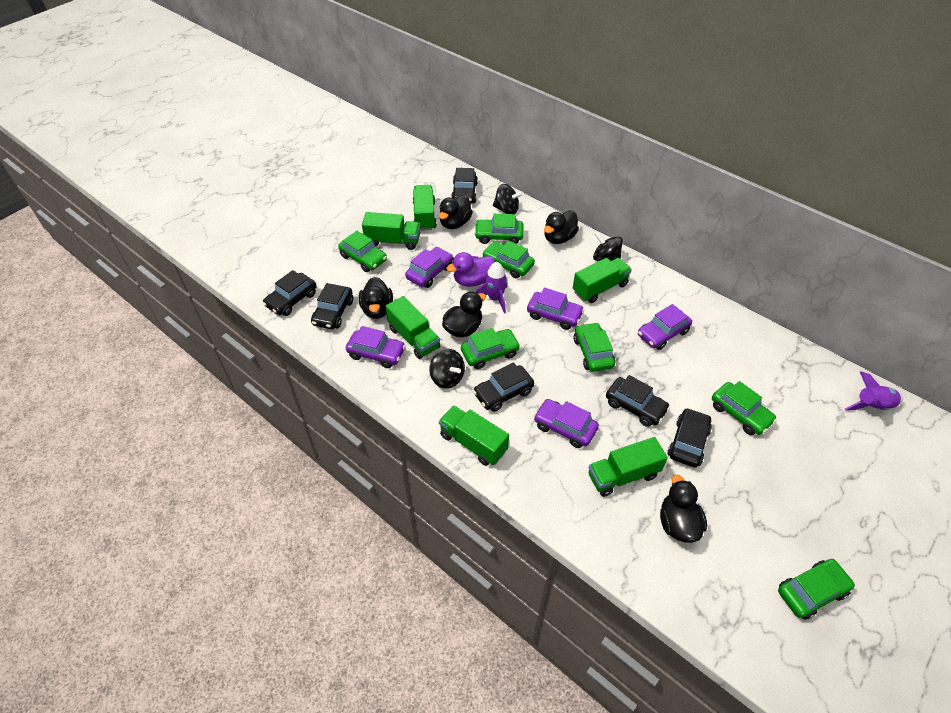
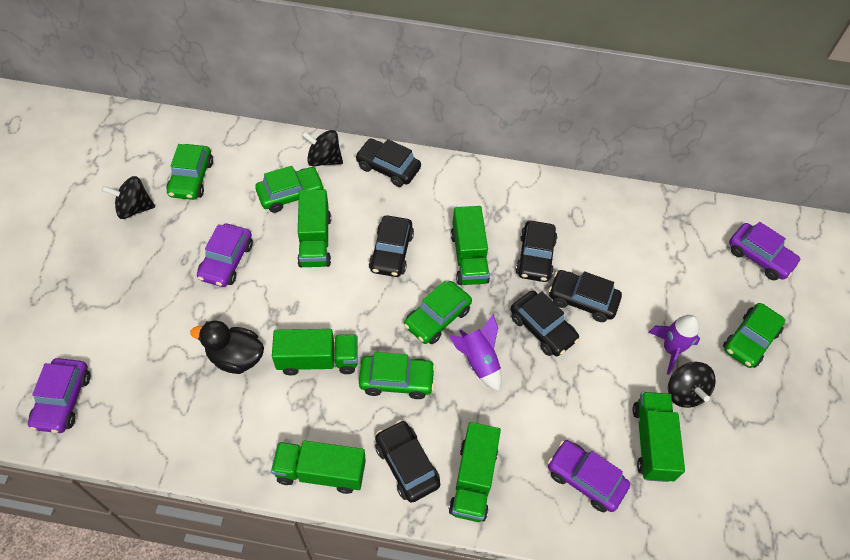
black duck: 5 -> 1
green car: 7 -> 5
purple car: 5 -> 4
purple duck: 1 -> 0

